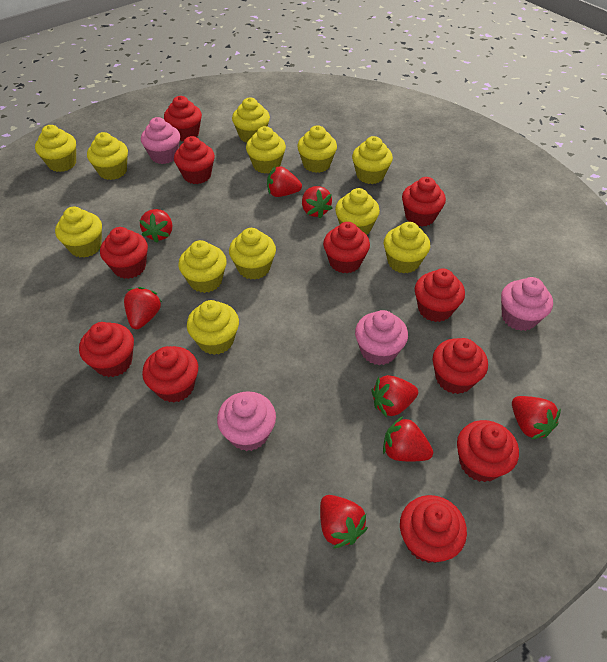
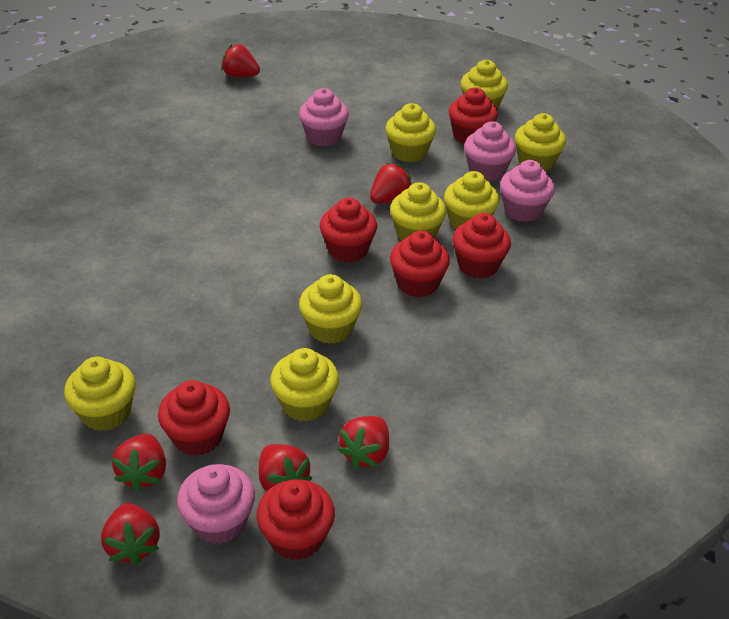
red cupcake: 11 -> 6
red strawberry: 8 -> 6
yellow cupcake: 12 -> 8

